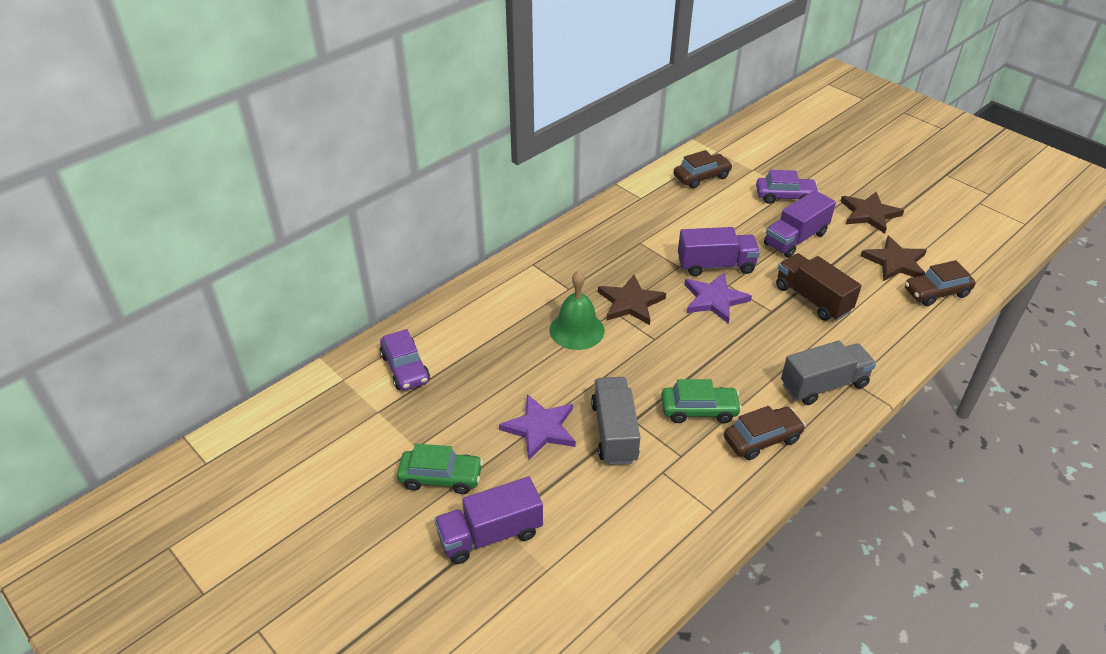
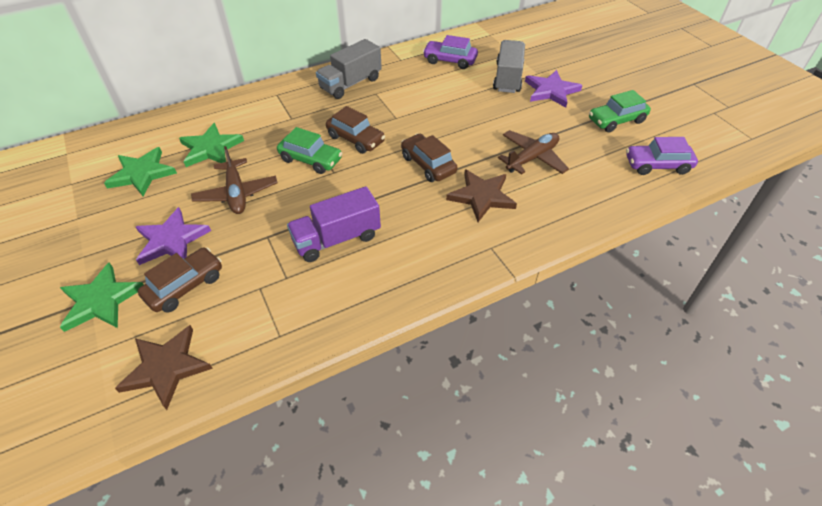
brown plane: 0 -> 2
brown star: 3 -> 2
brown truck: 1 -> 0
green bell: 1 -> 0
green star: 0 -> 3
purple truck: 3 -> 1

